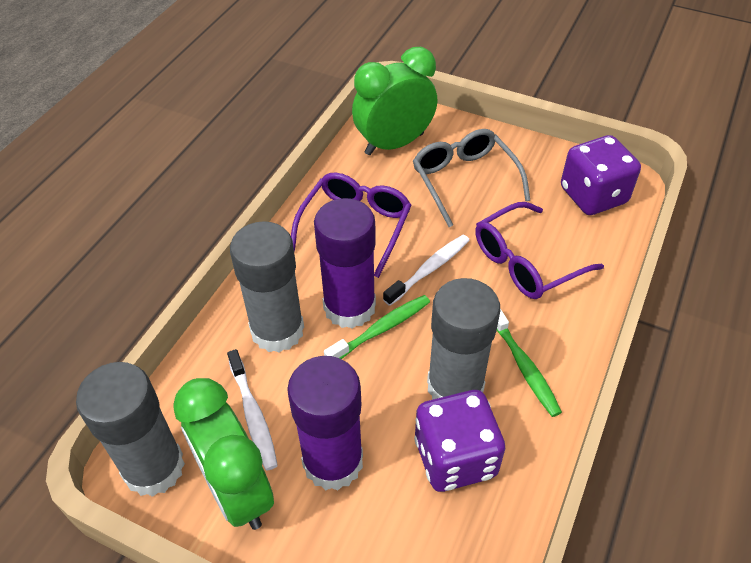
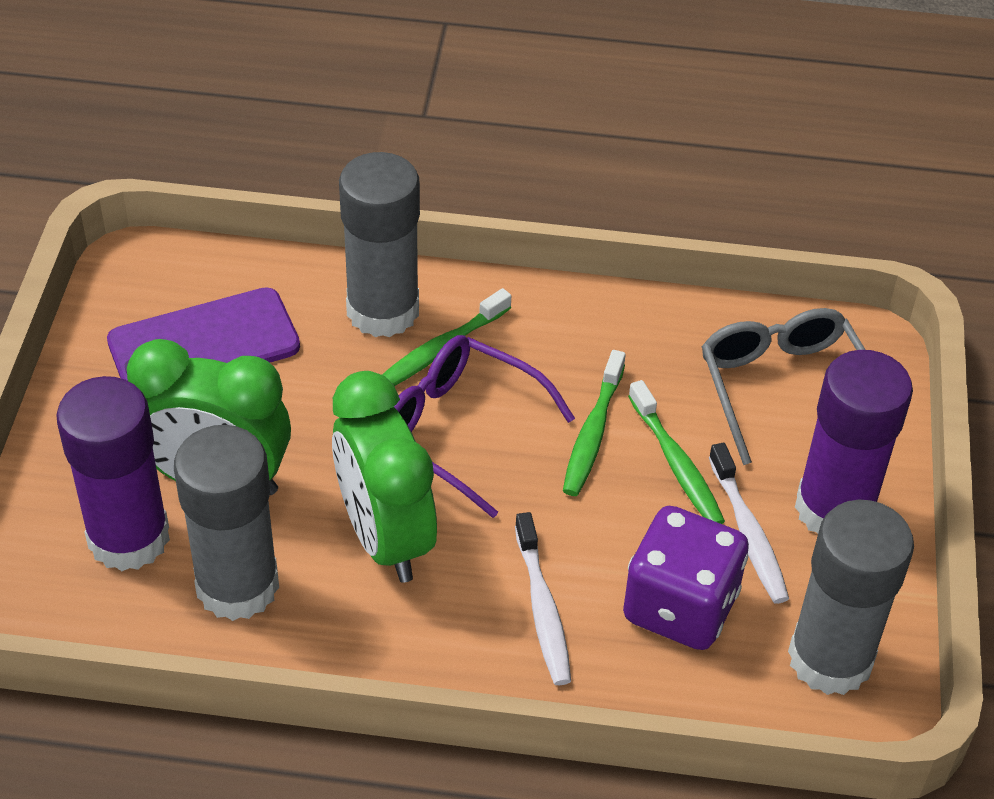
green toothbrush: 2 -> 3
purple dice: 2 -> 1
purple glasses: 2 -> 1
purple phone: 0 -> 1

